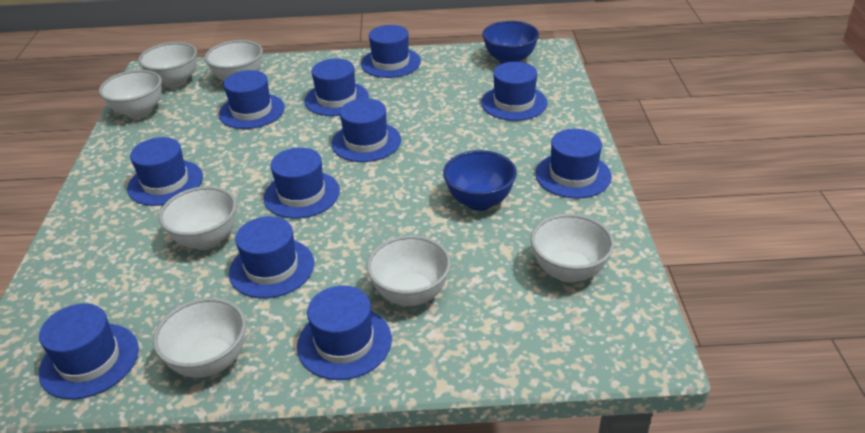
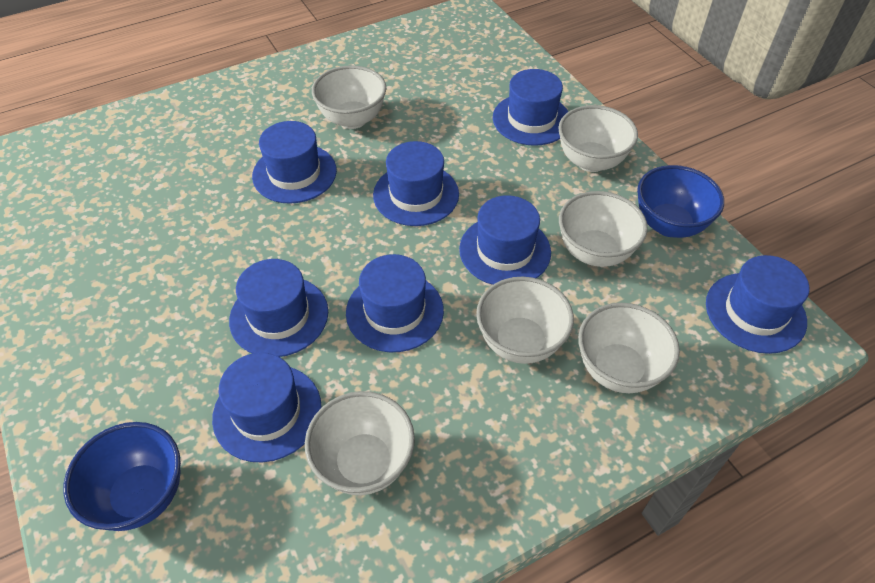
blue hat: 11 -> 8
white bowl: 7 -> 6

